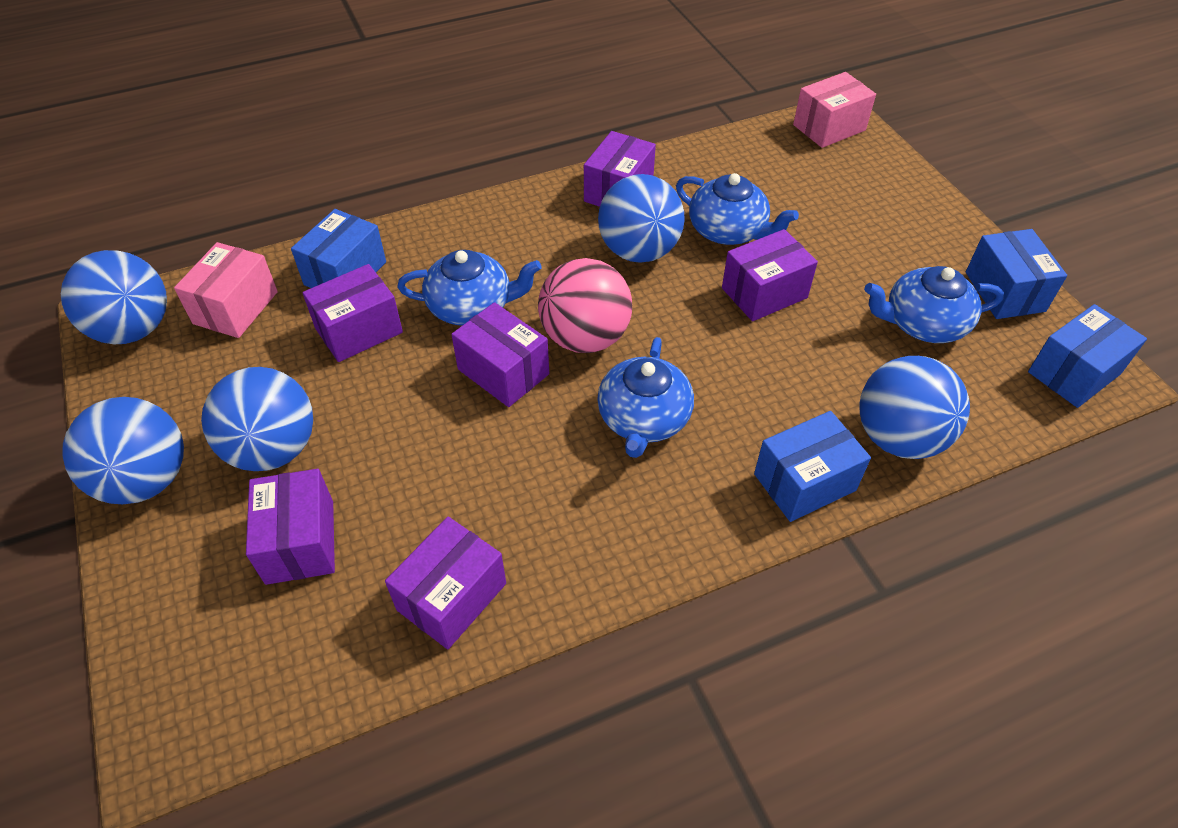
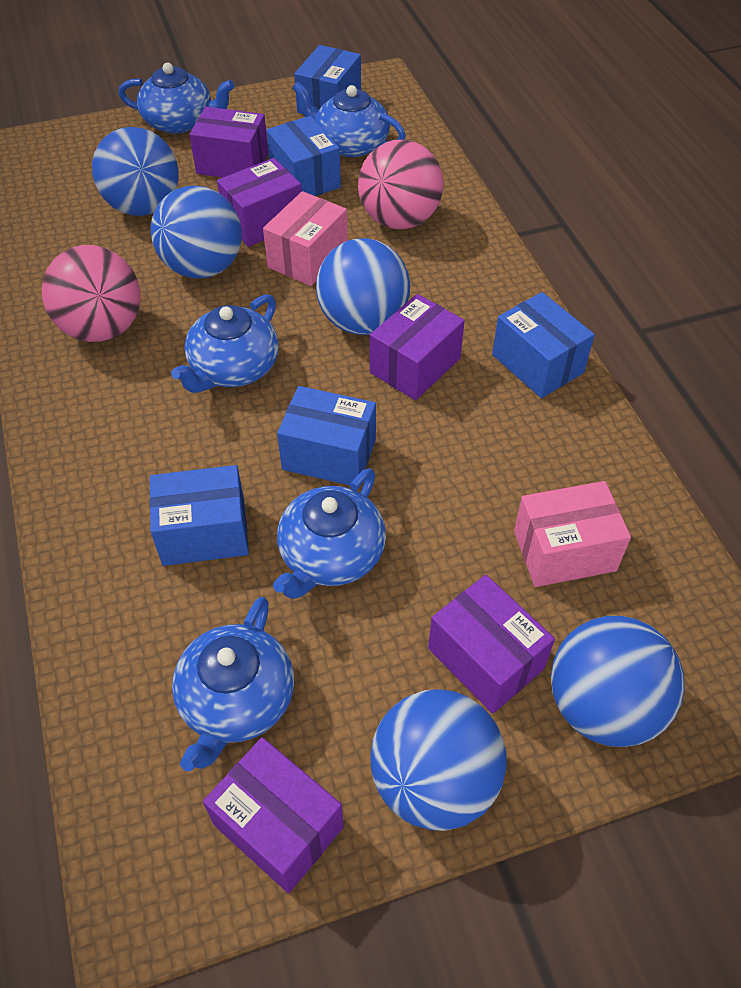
blue box: 4 -> 5
blue teapot: 4 -> 5
pink ball: 1 -> 2
purple box: 6 -> 5

